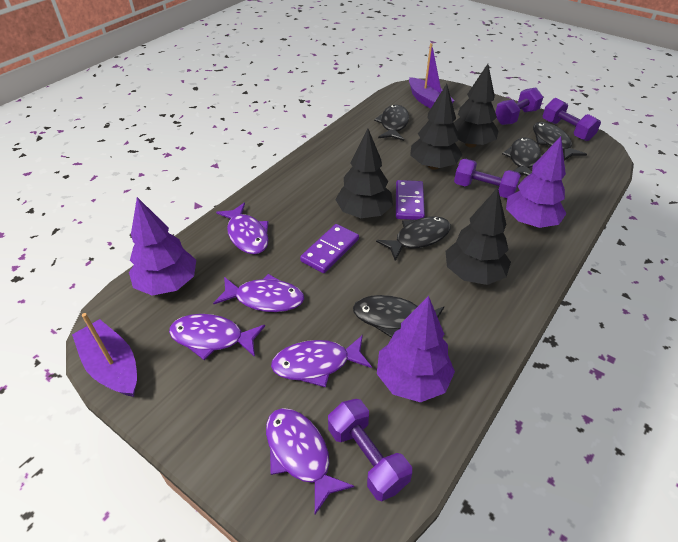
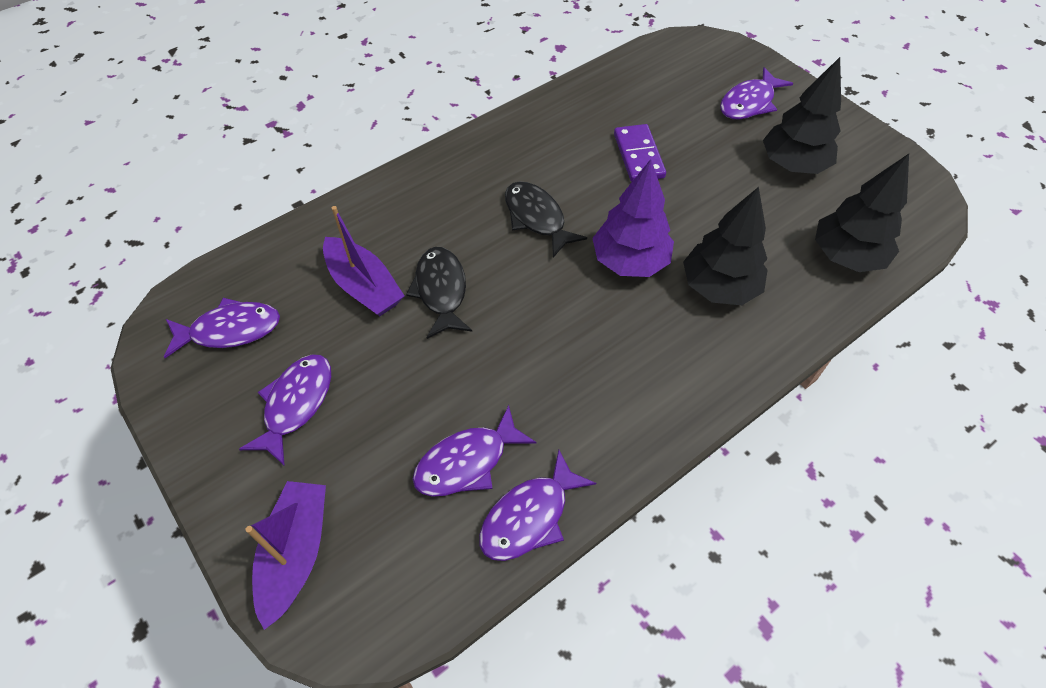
black fish: 5 -> 2
black tree: 4 -> 3
purple domino: 2 -> 1
purple dumbbell: 4 -> 0
purple tree: 3 -> 1

